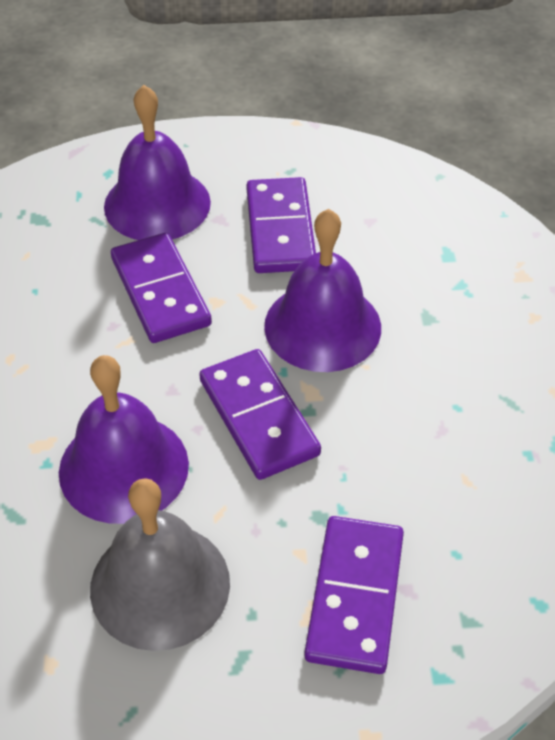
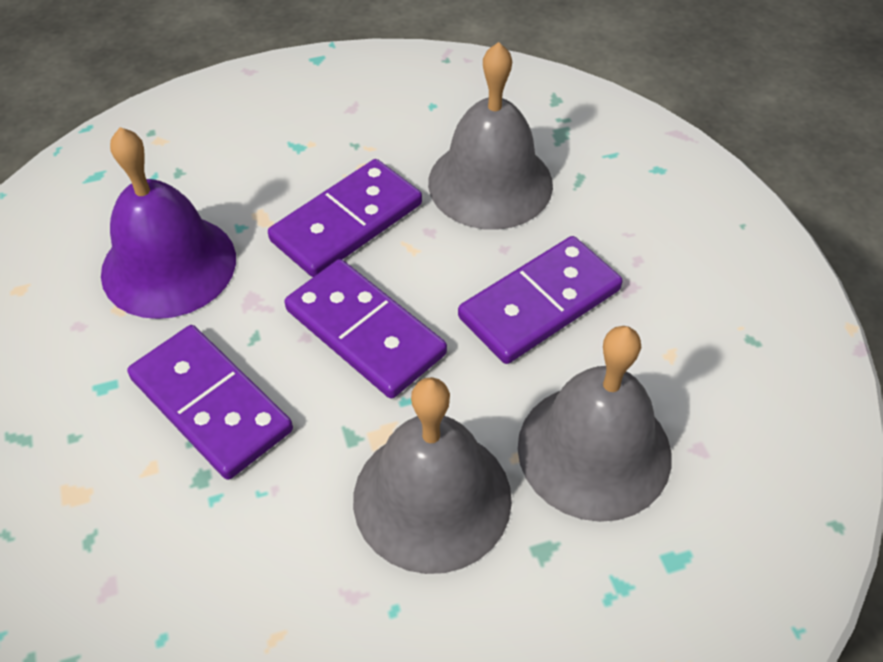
grey bell: 1 -> 3
purple bell: 3 -> 1

